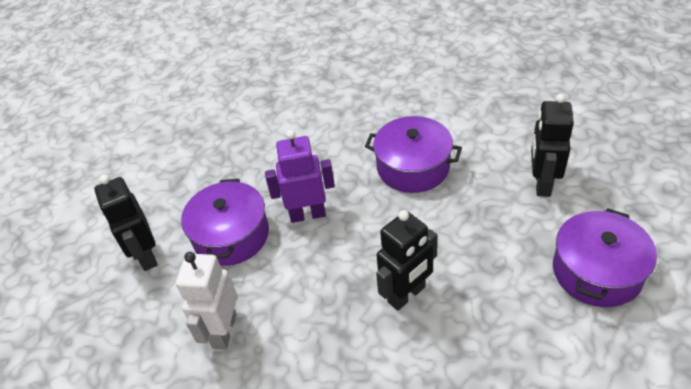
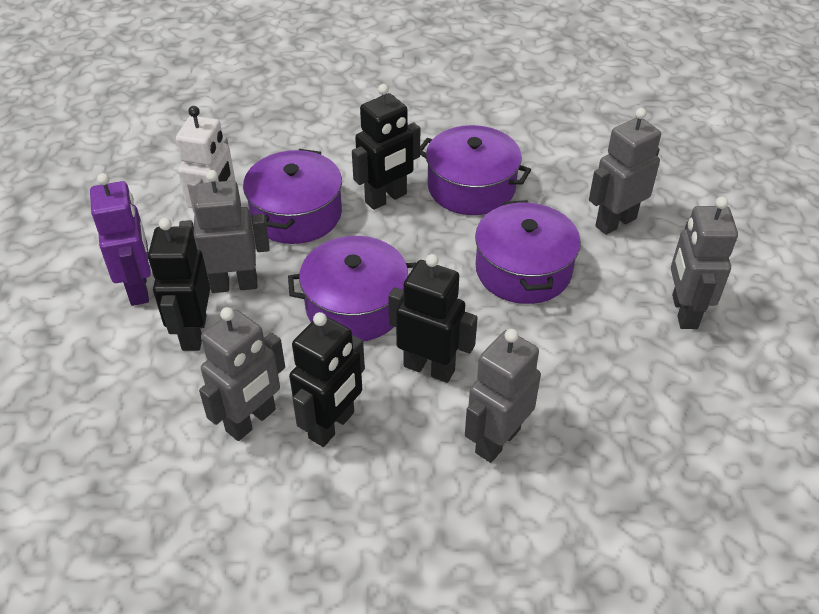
black robot: 3 -> 4
grey robot: 0 -> 5
purple pot: 3 -> 4

